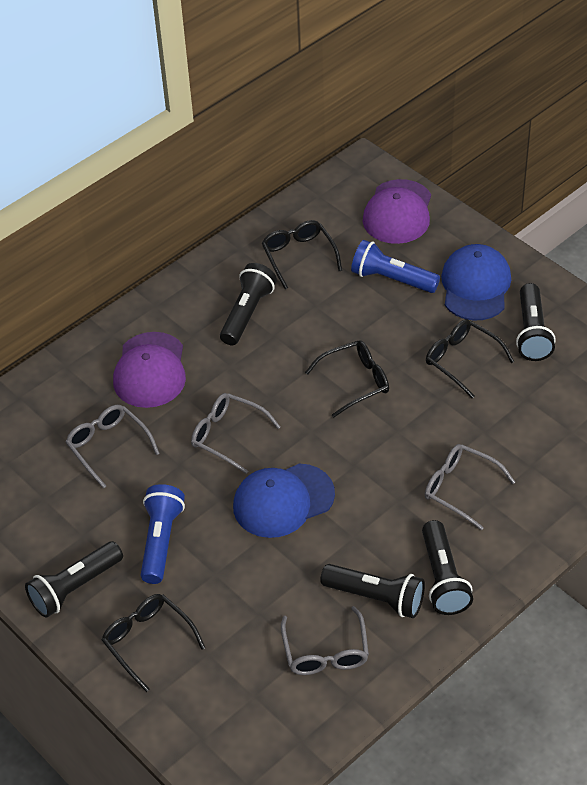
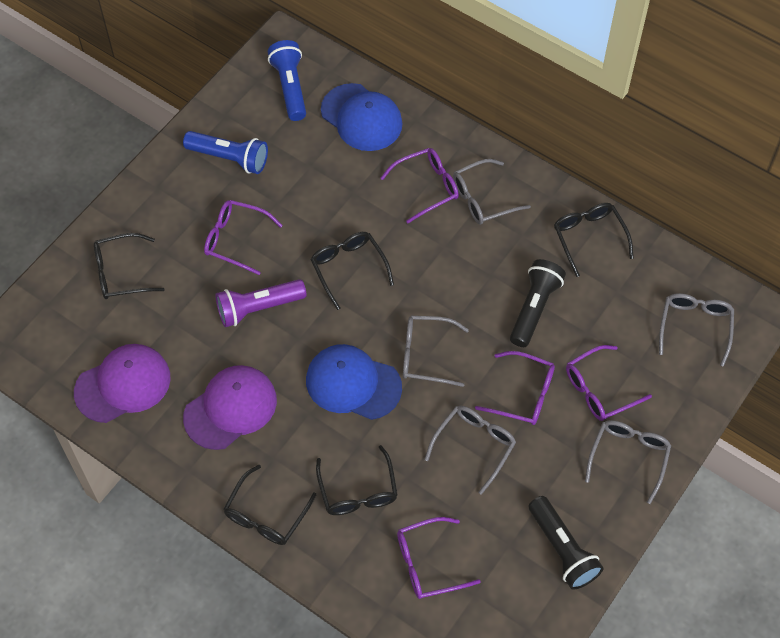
black flashlight: 5 -> 2
black glasses: 4 -> 5
grey glasses: 4 -> 5
purple flashlight: 0 -> 1
purple glasses: 0 -> 5

